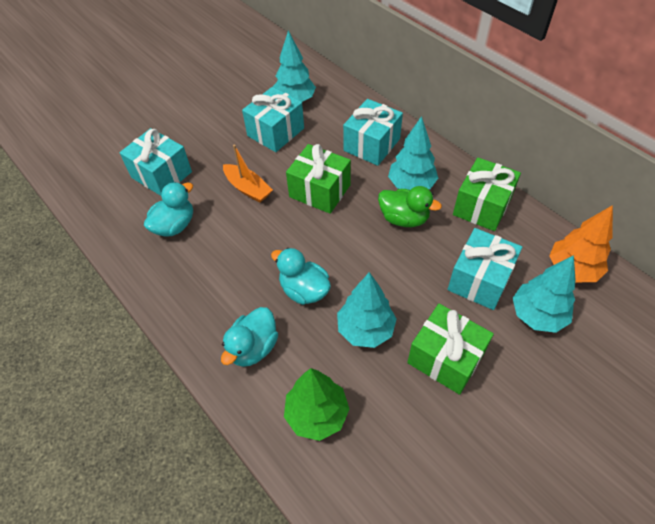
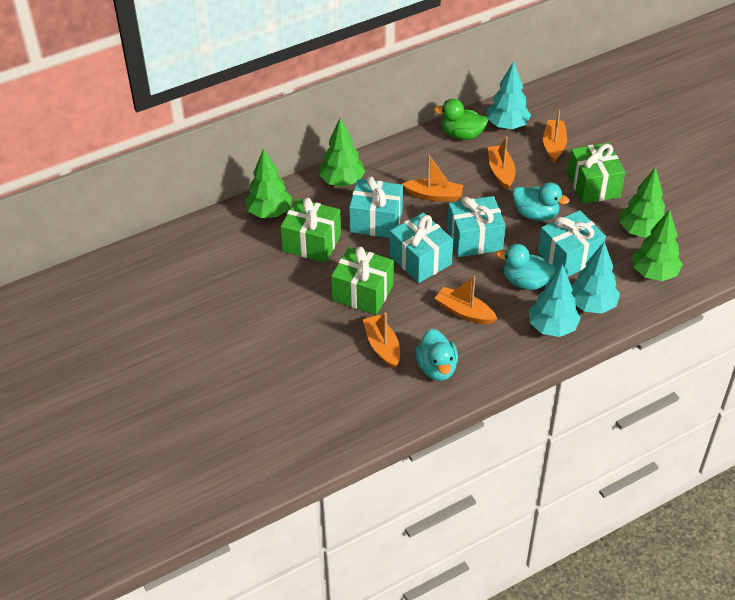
green tree: 1 -> 4
orange boat: 1 -> 5
orange tree: 1 -> 0
turquoise tree: 4 -> 3

